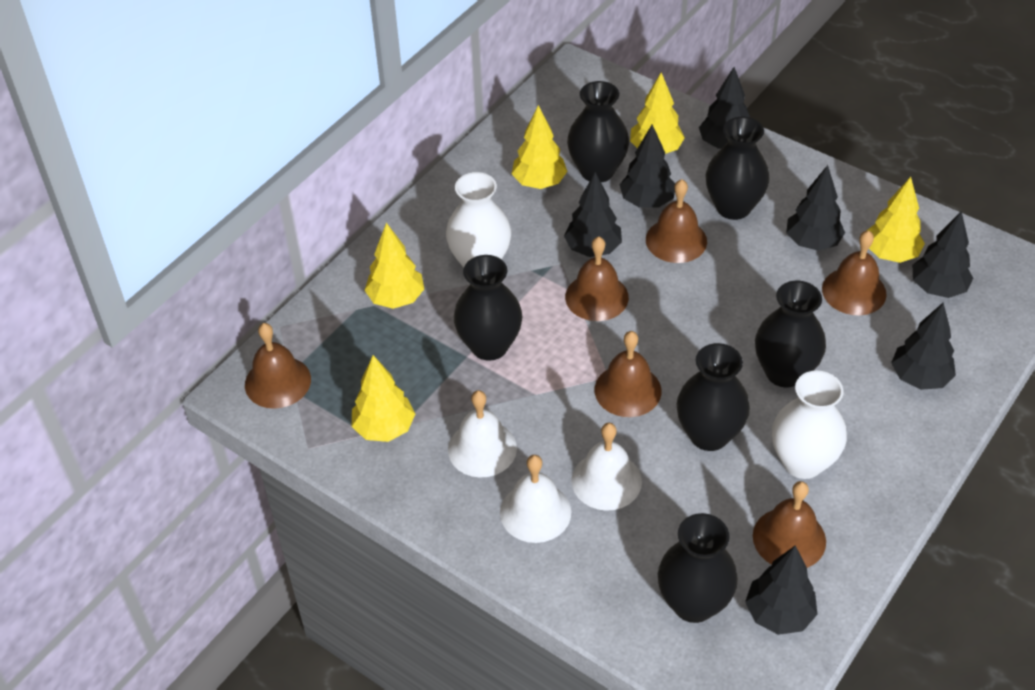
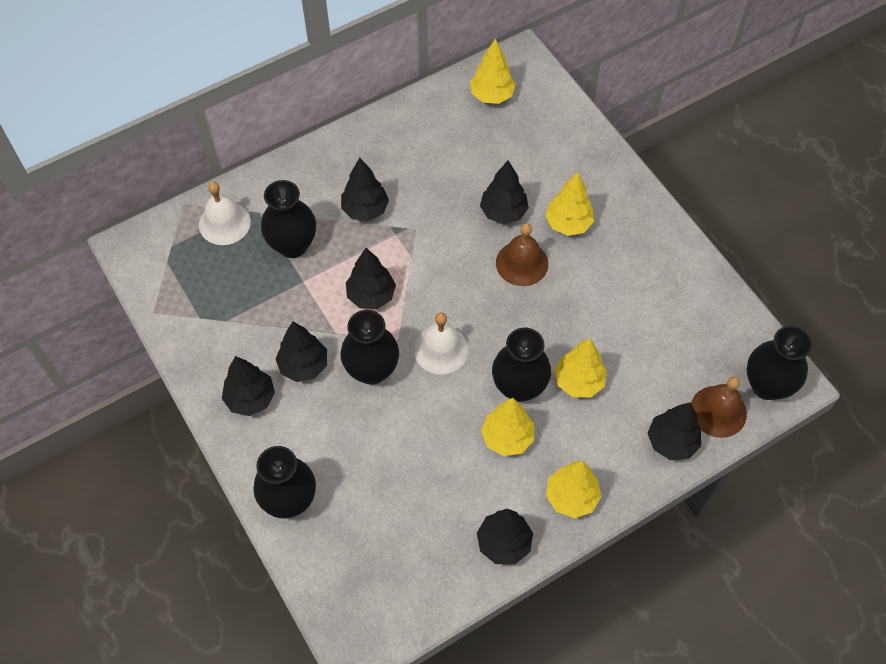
black vase: 6 -> 5
brown bell: 6 -> 2
white bell: 3 -> 2
white vase: 2 -> 0

